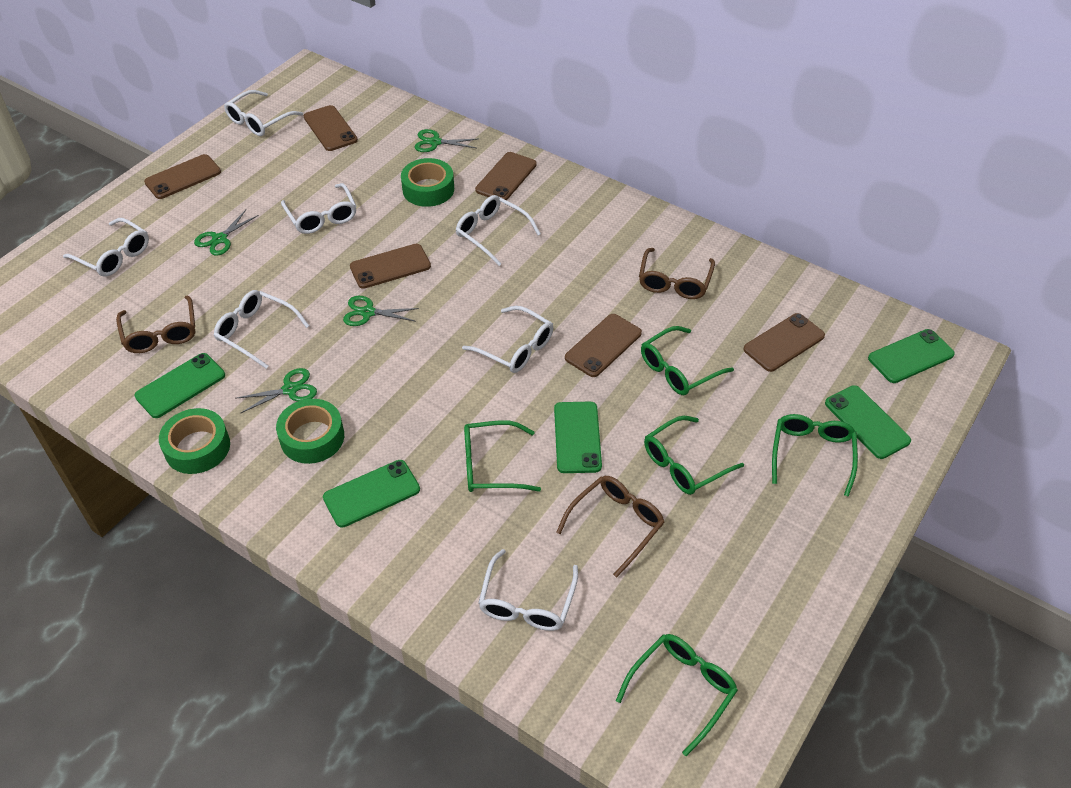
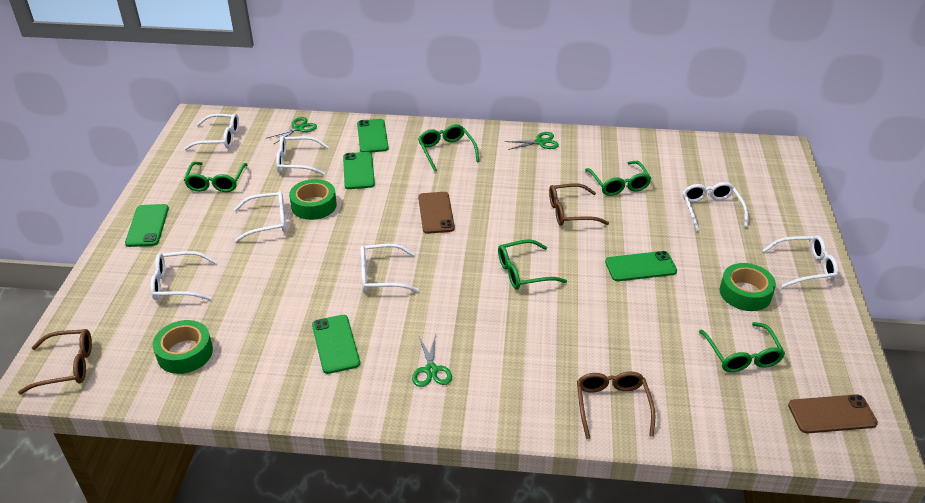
brown phone: 6 -> 2
green scissors: 4 -> 3

